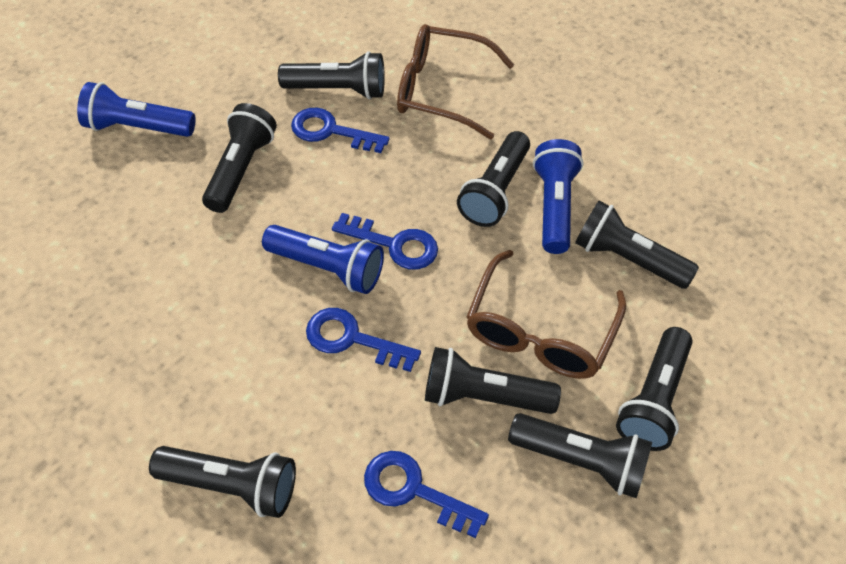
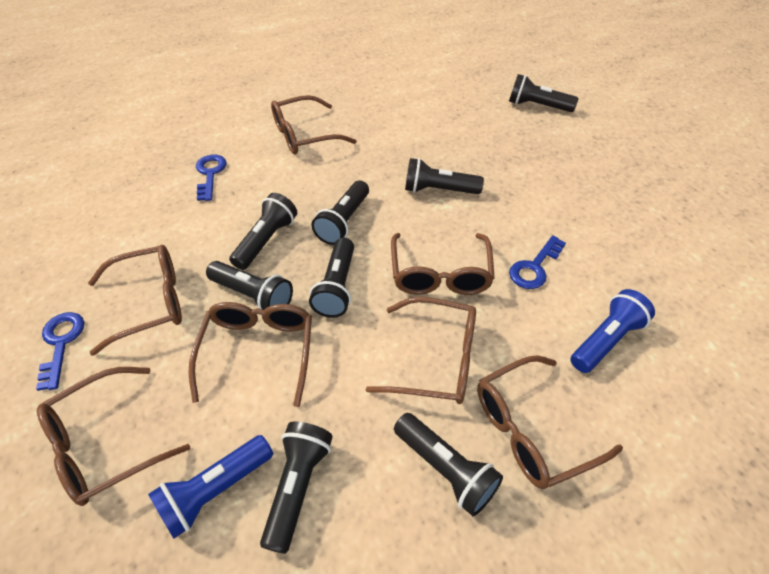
blue flashlight: 3 -> 2
blue key: 4 -> 3
brown glasses: 2 -> 7

